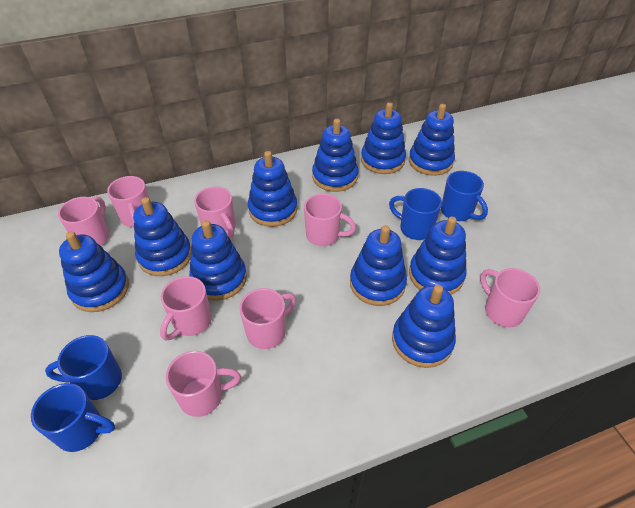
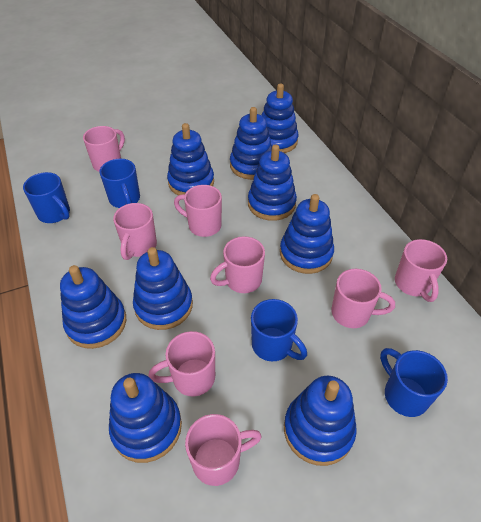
blue stacking toy: 10 -> 9

